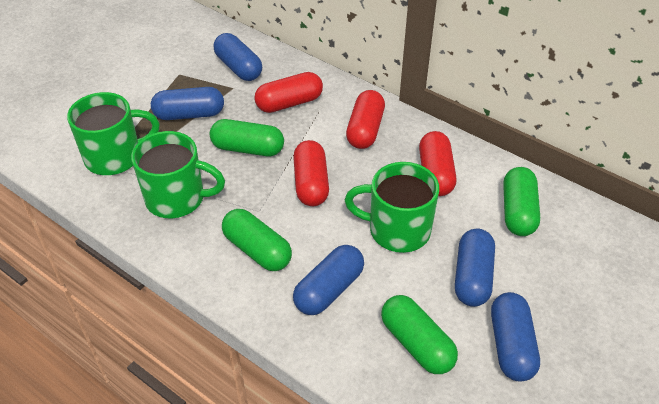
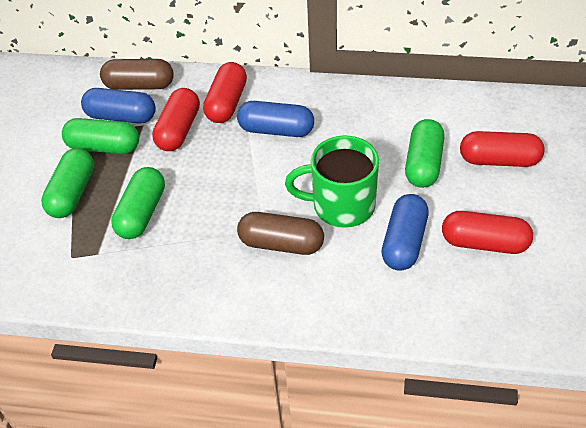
blue capsule: 5 -> 3
brown capsule: 0 -> 2
green mug: 3 -> 1

